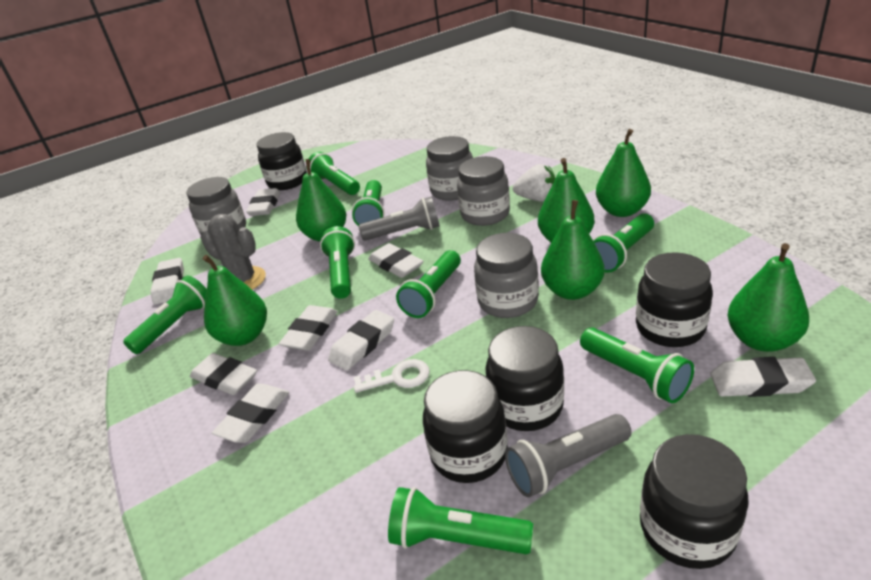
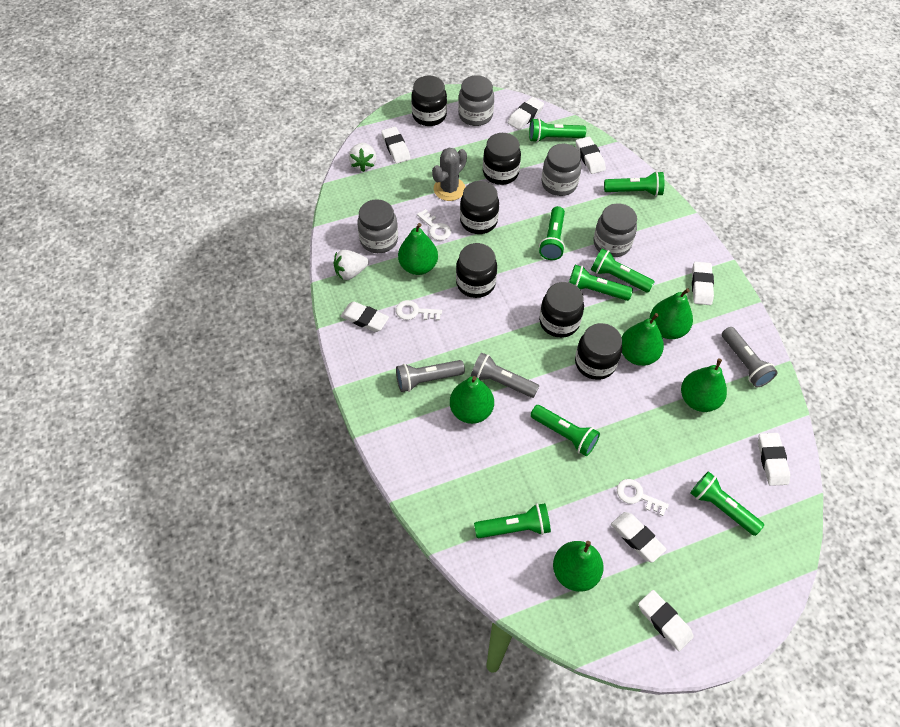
black jar: 5 -> 6
grey flashlight: 2 -> 3
white key: 1 -> 3
white strawberry: 1 -> 2

